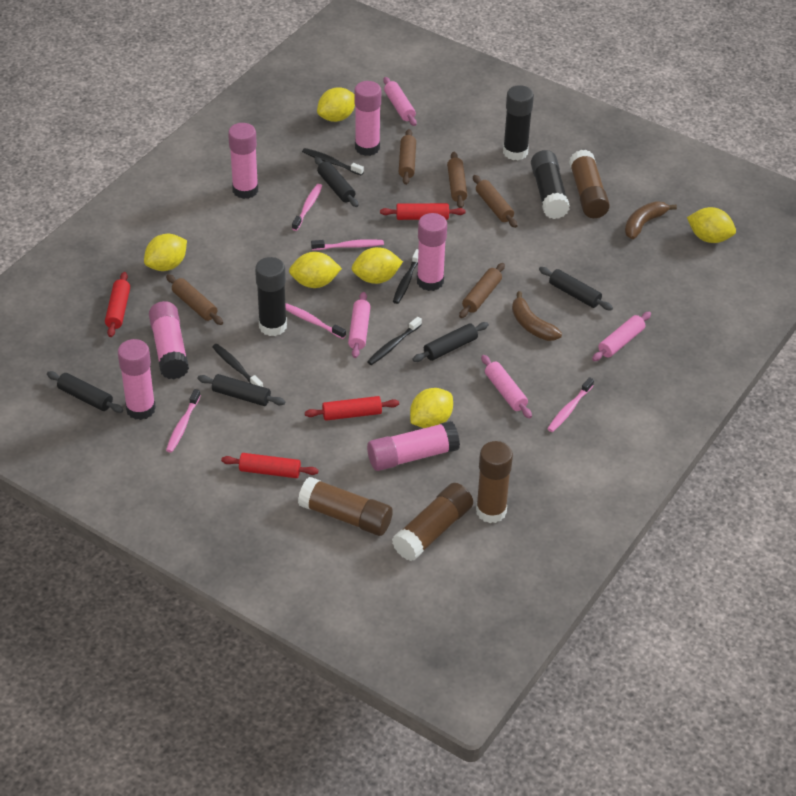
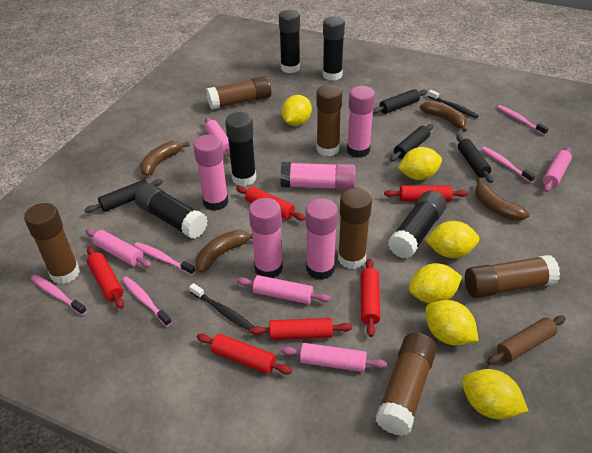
black glue stick: 3 -> 5
black rolling pin: 5 -> 4
black toothbrush: 4 -> 2
brown banana: 2 -> 4
brown glue stick: 4 -> 6
brown rolling pin: 5 -> 1
pink glue stick: 6 -> 5
pink rolling pin: 4 -> 5
red rolling pin: 4 -> 6

